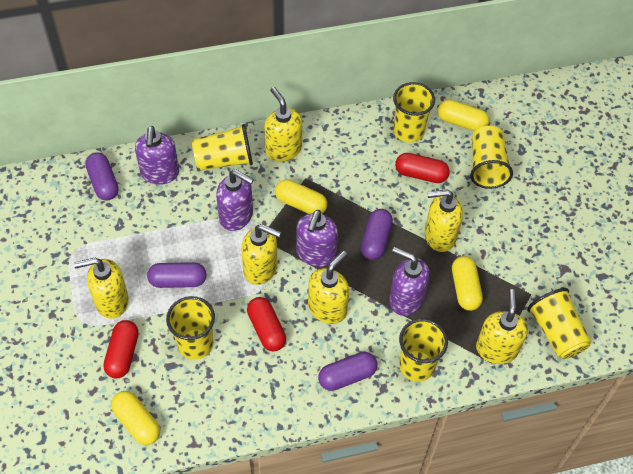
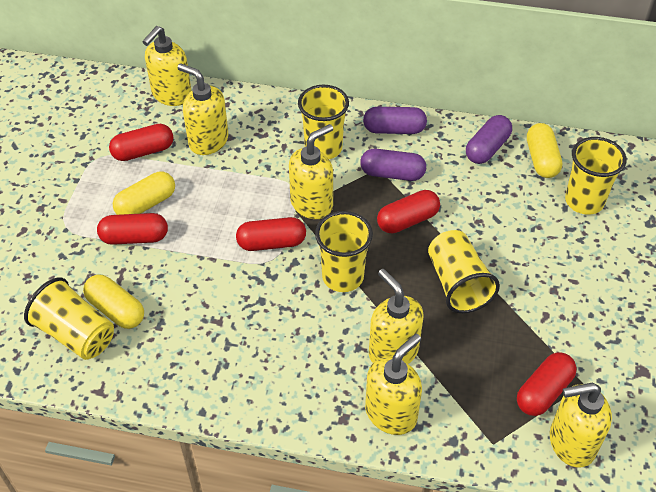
purple capsule: 4 -> 3
purple soap dispenser: 4 -> 0
red capsule: 3 -> 5
yellow capsule: 4 -> 3
yellow cup: 6 -> 5

